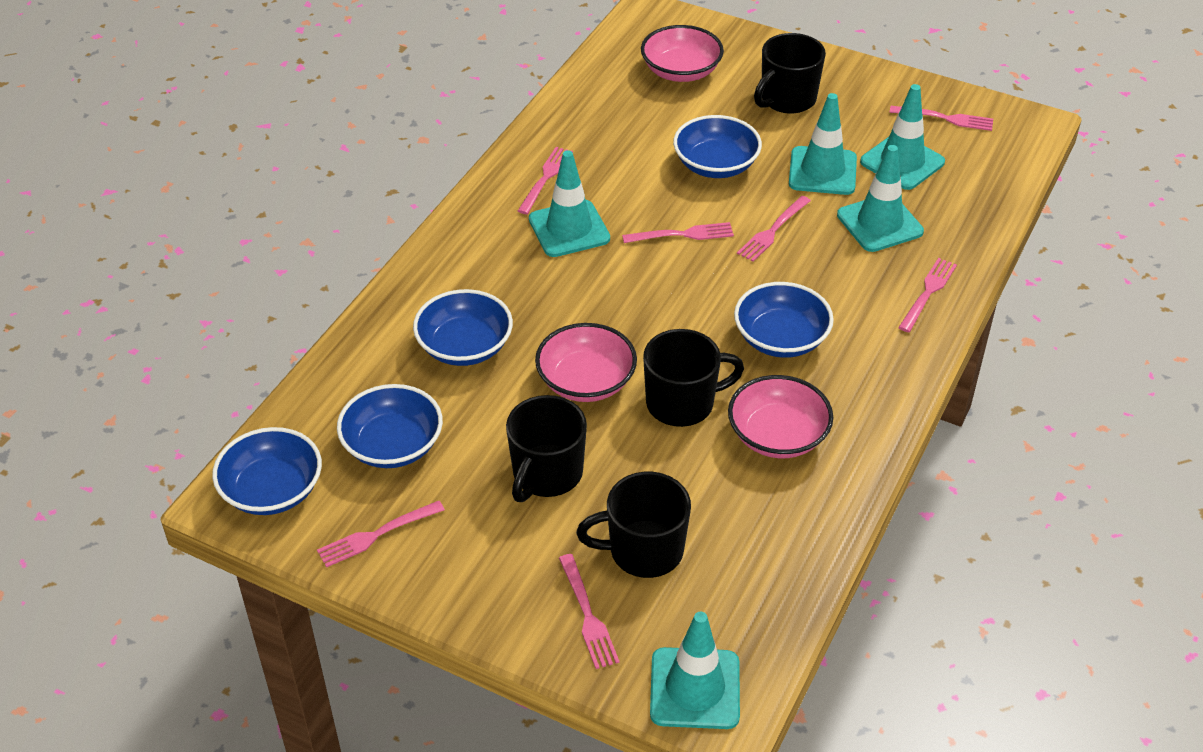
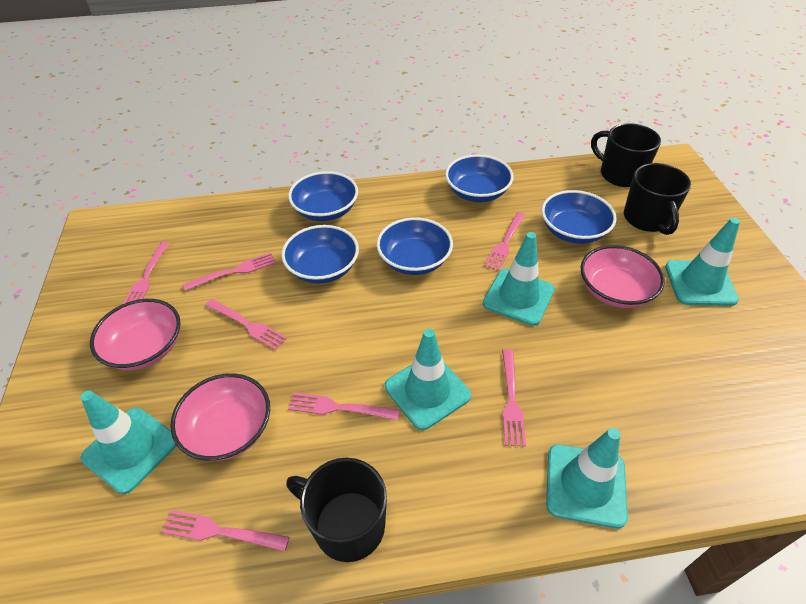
black mug: 4 -> 3

